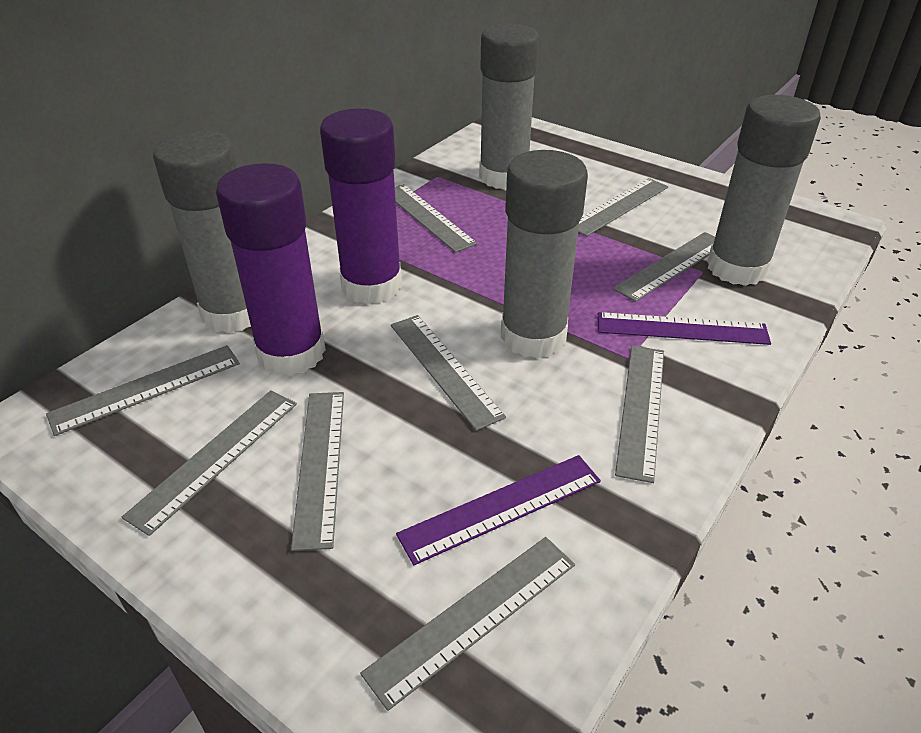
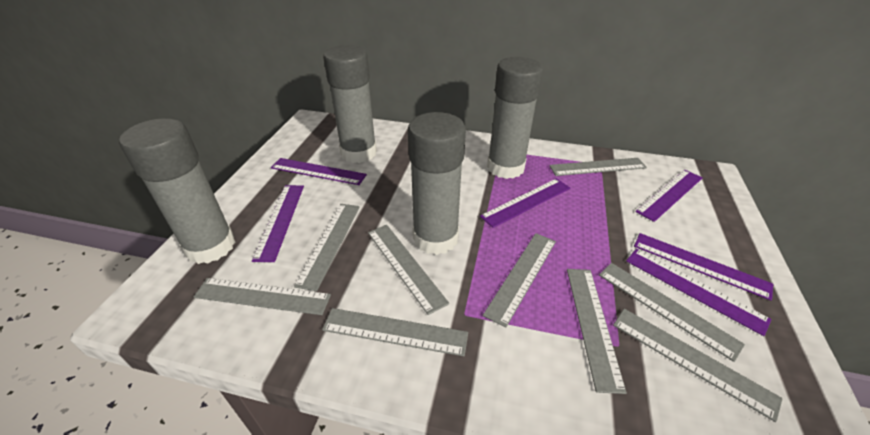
purple glue stick: 2 -> 0
purple ruler: 2 -> 6

